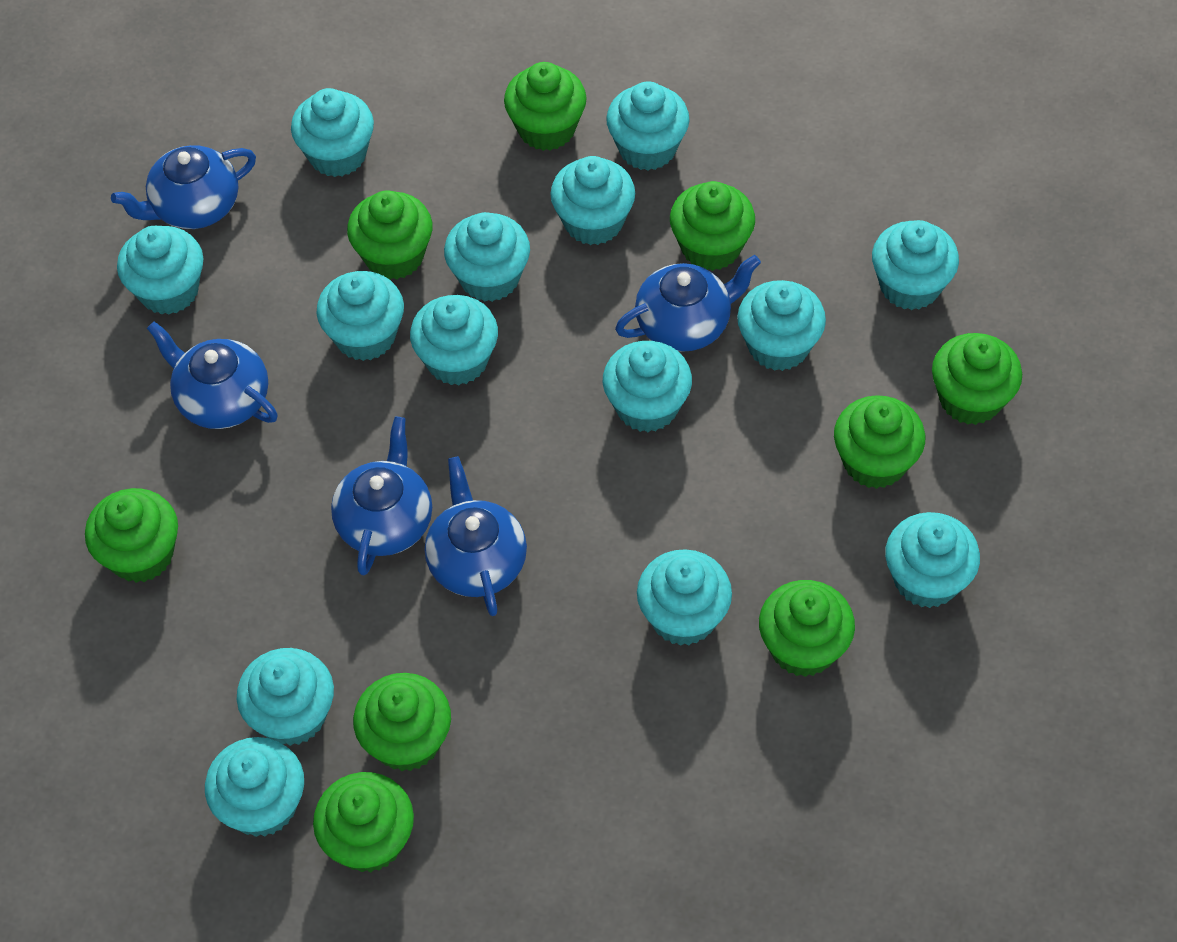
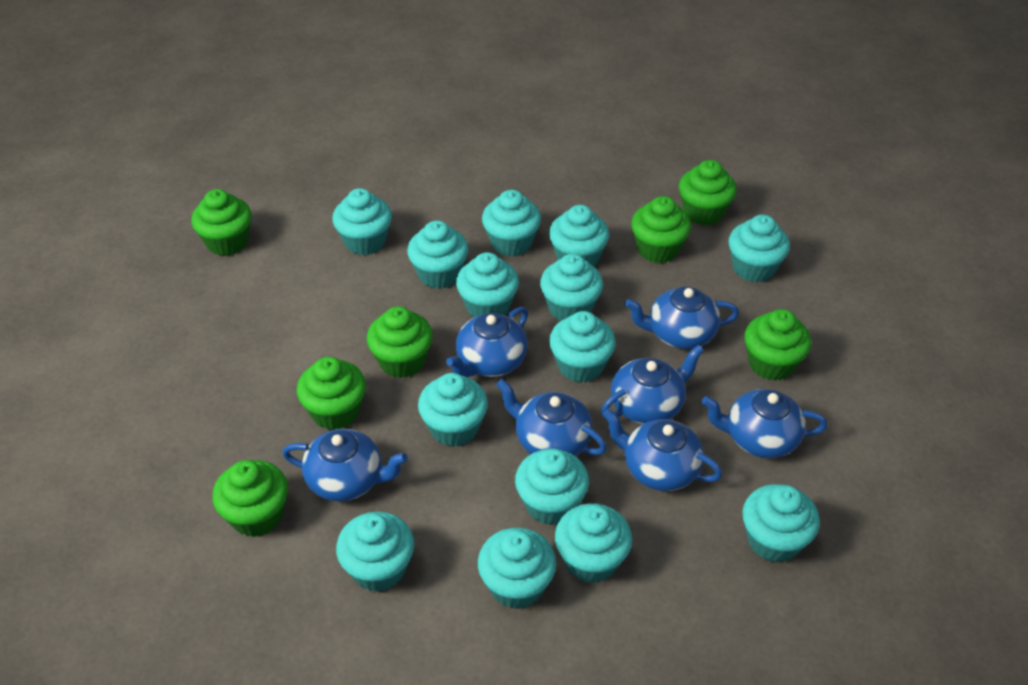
blue teapot: 5 -> 7
green cupcake: 9 -> 7

